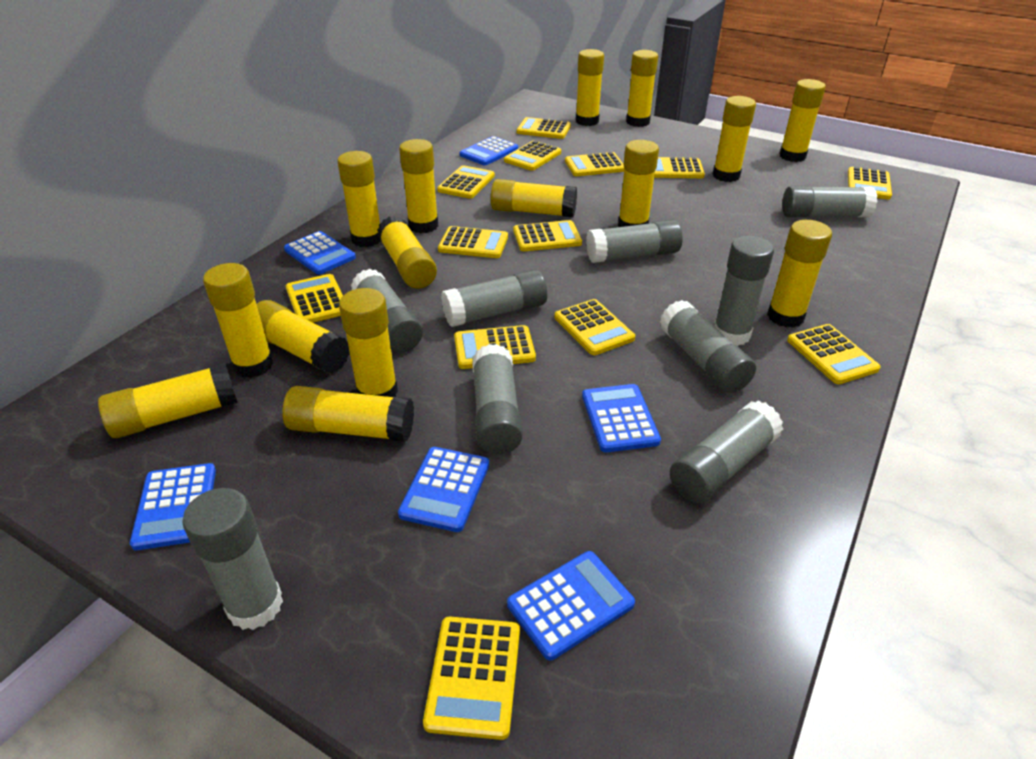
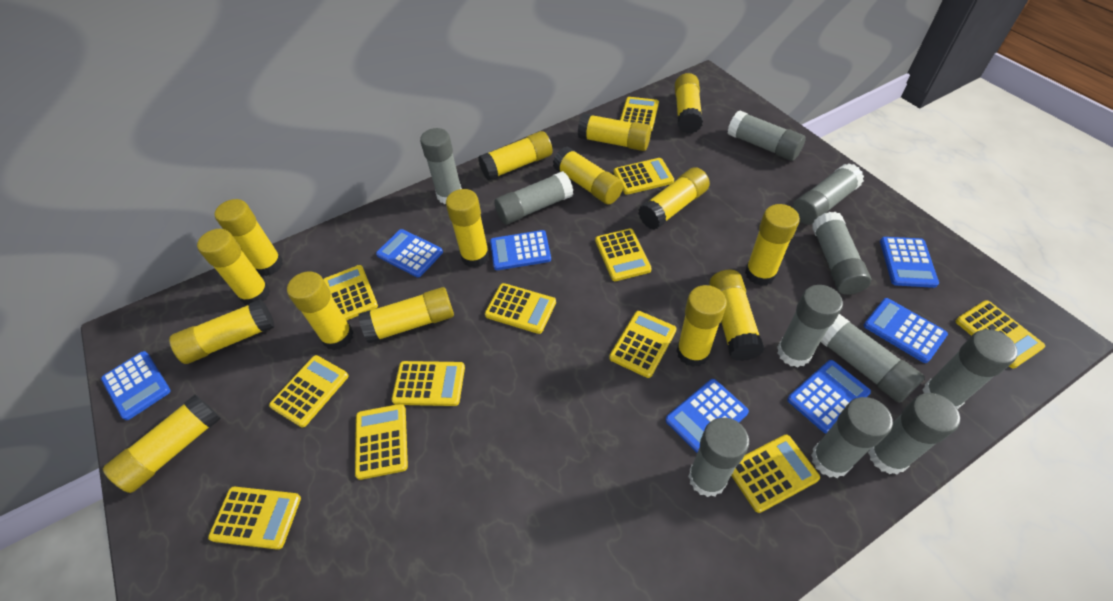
blue calculator: 6 -> 7
grey glue stick: 9 -> 11
yellow calculator: 13 -> 12

